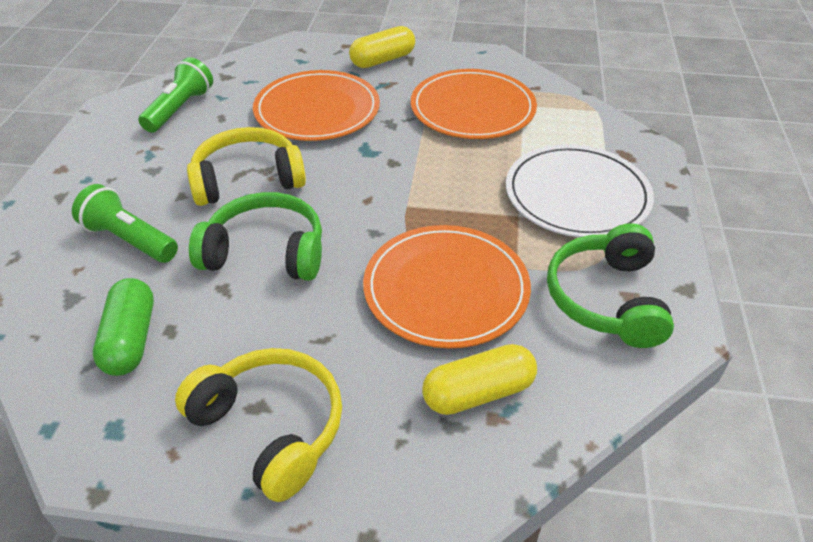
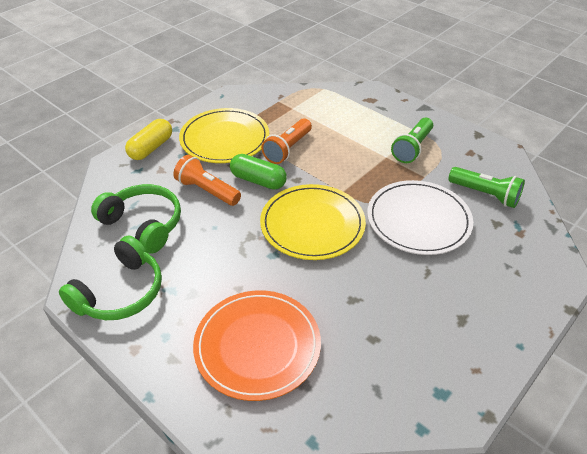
orange flashlight: 0 -> 2
orange plate: 3 -> 1
yellow capsule: 2 -> 1
yellow headphones: 2 -> 0
yellow plate: 0 -> 2

